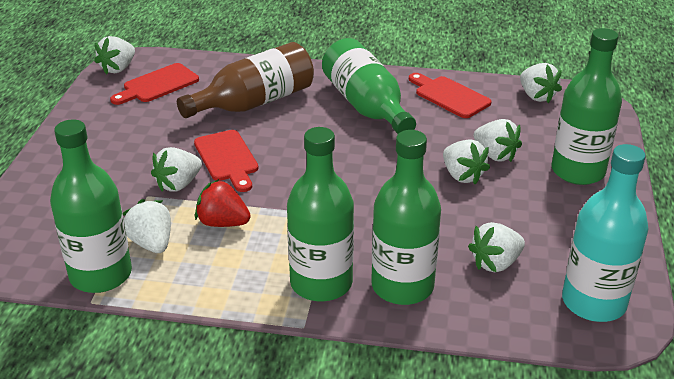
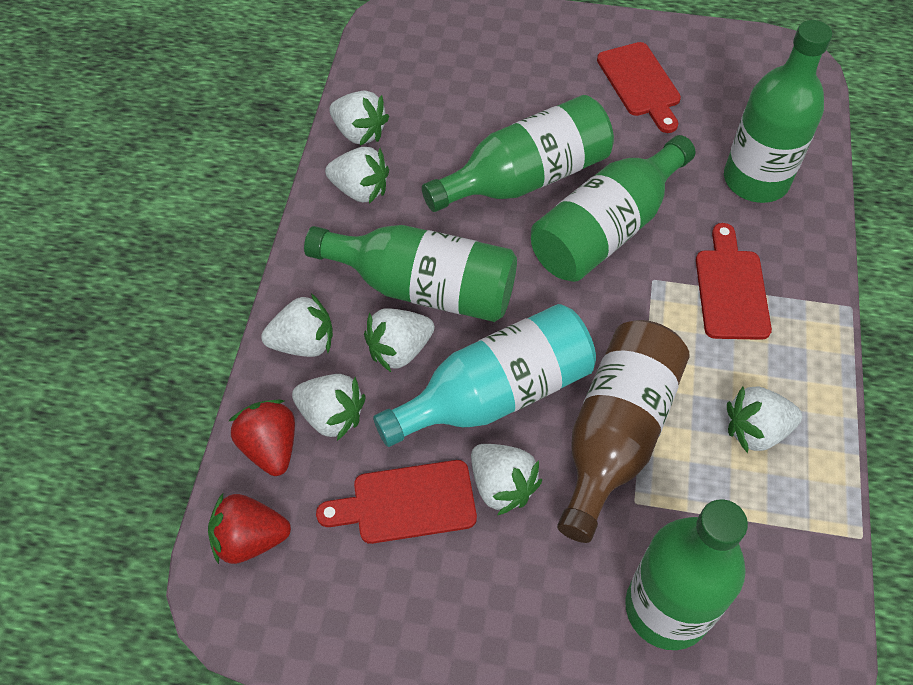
red strawberry: 1 -> 2

